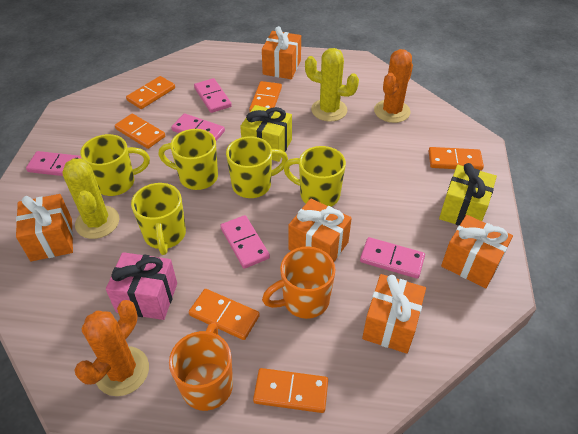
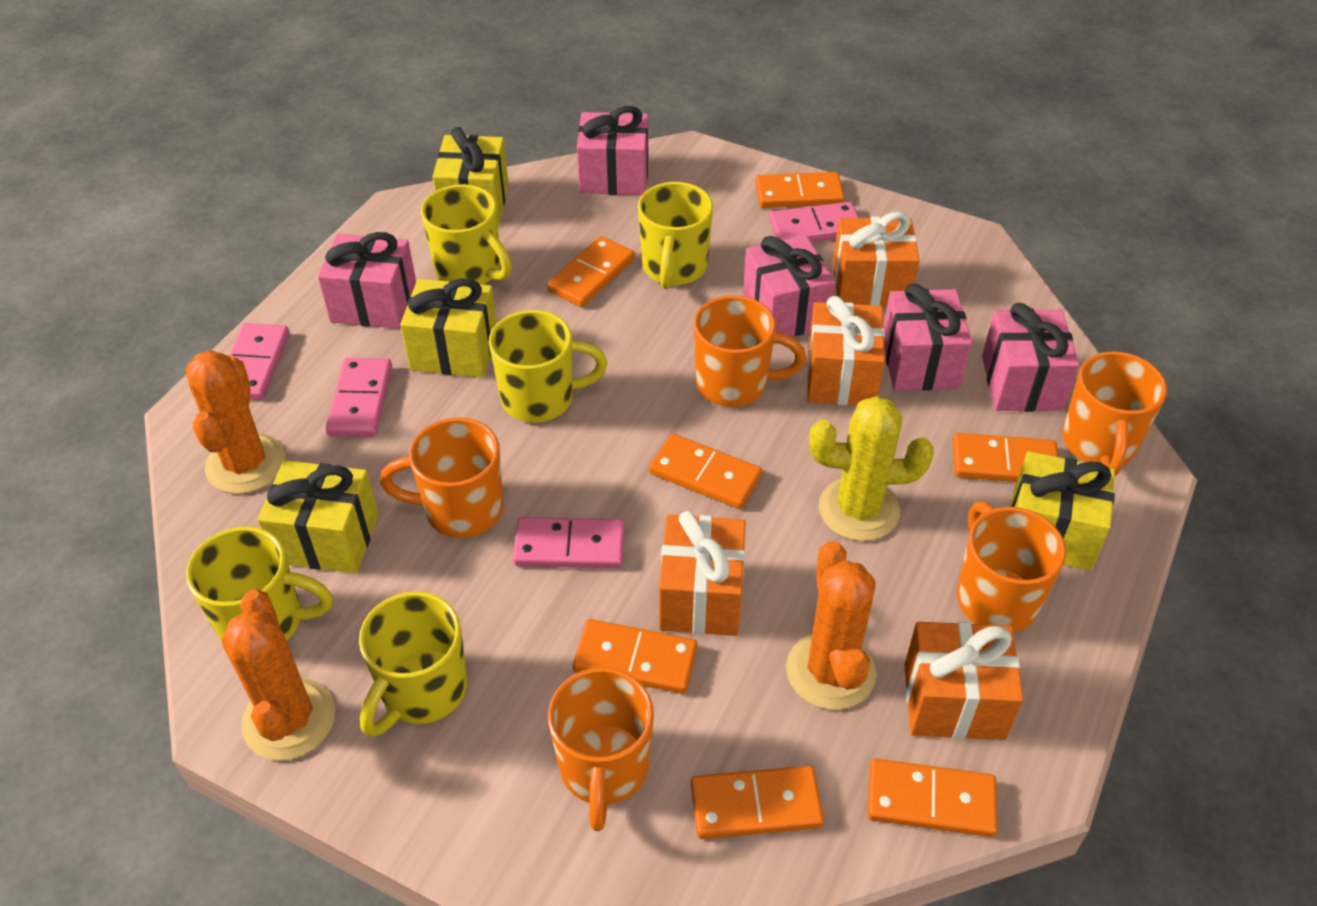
orange cactus: 2 -> 3
orange domino: 6 -> 7
orange gift: 5 -> 4
orange mug: 2 -> 5
pink domino: 5 -> 4
pink gift: 1 -> 5
yellow cactus: 2 -> 1
yellow gift: 2 -> 4

